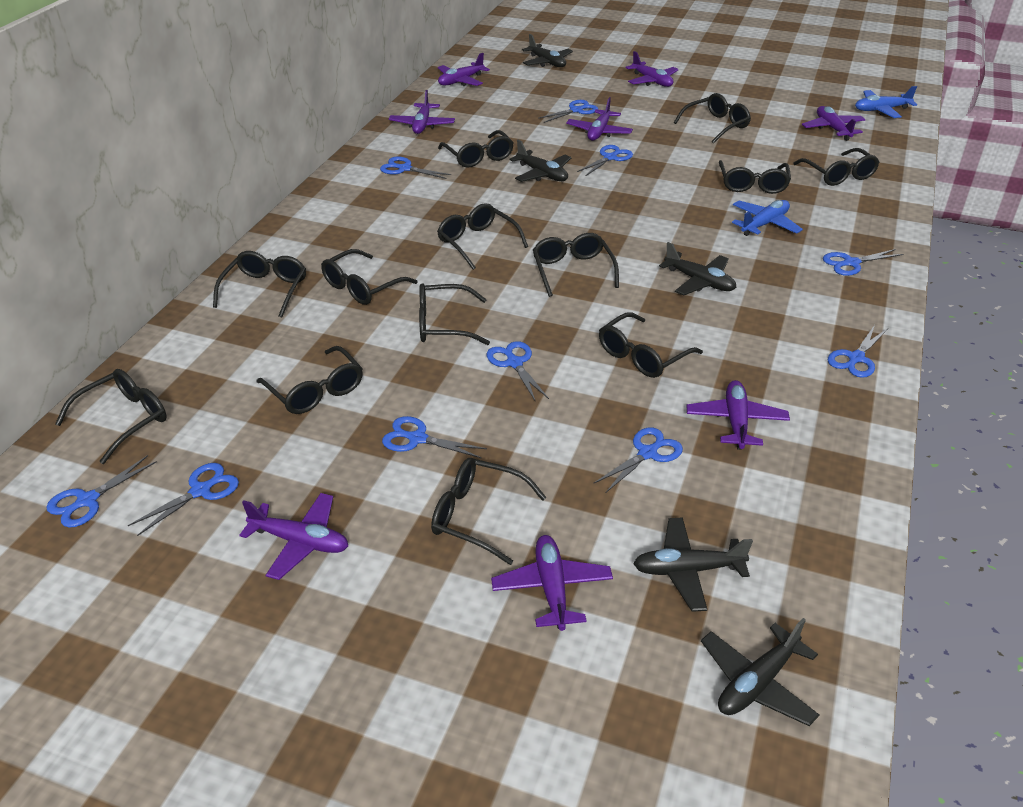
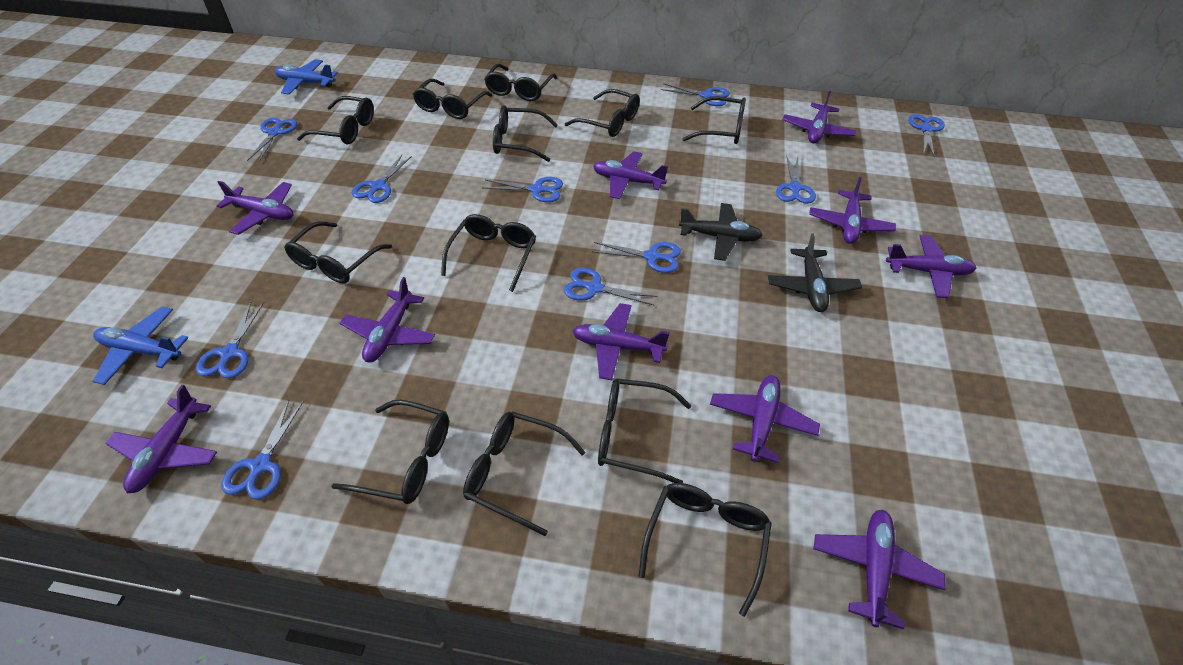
black glasses: 13 -> 12
black plane: 5 -> 2
purple plane: 8 -> 10

